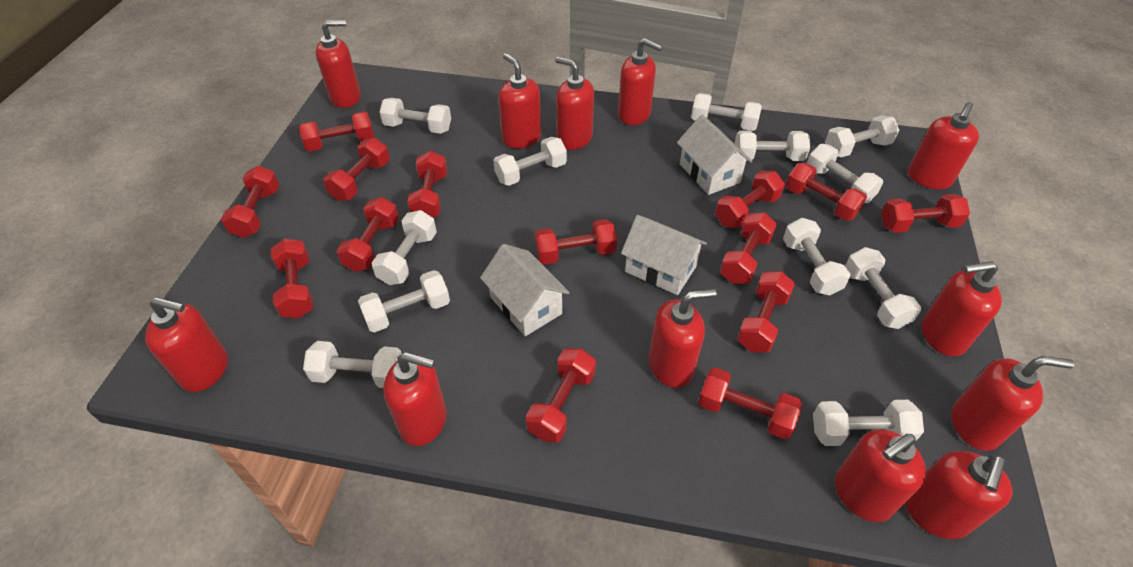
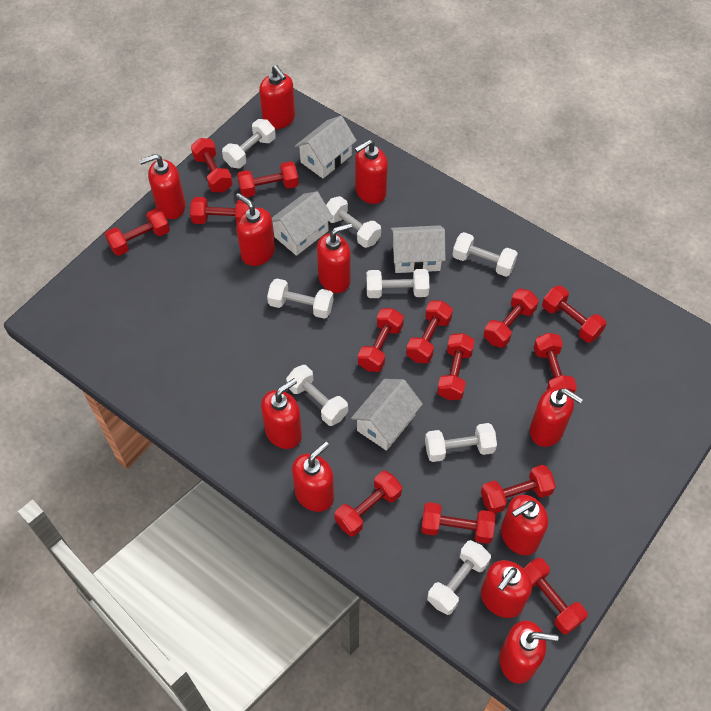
red soap dispenser: 12 -> 11
white dumbbell: 12 -> 8
white house: 3 -> 4

